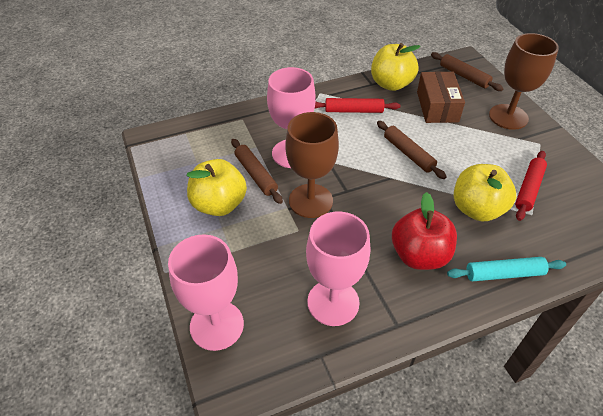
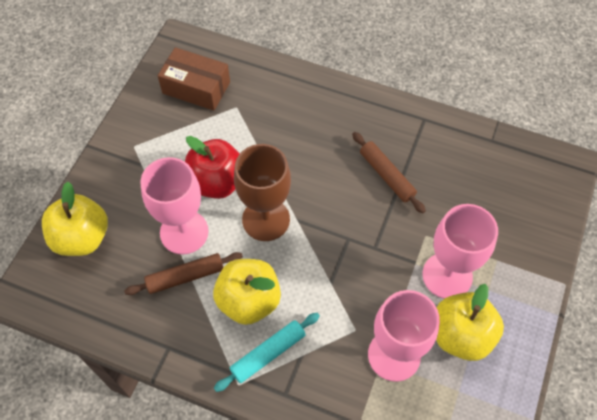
brown goblet: 2 -> 1
brown rolling pin: 3 -> 2
red rolling pin: 2 -> 0

